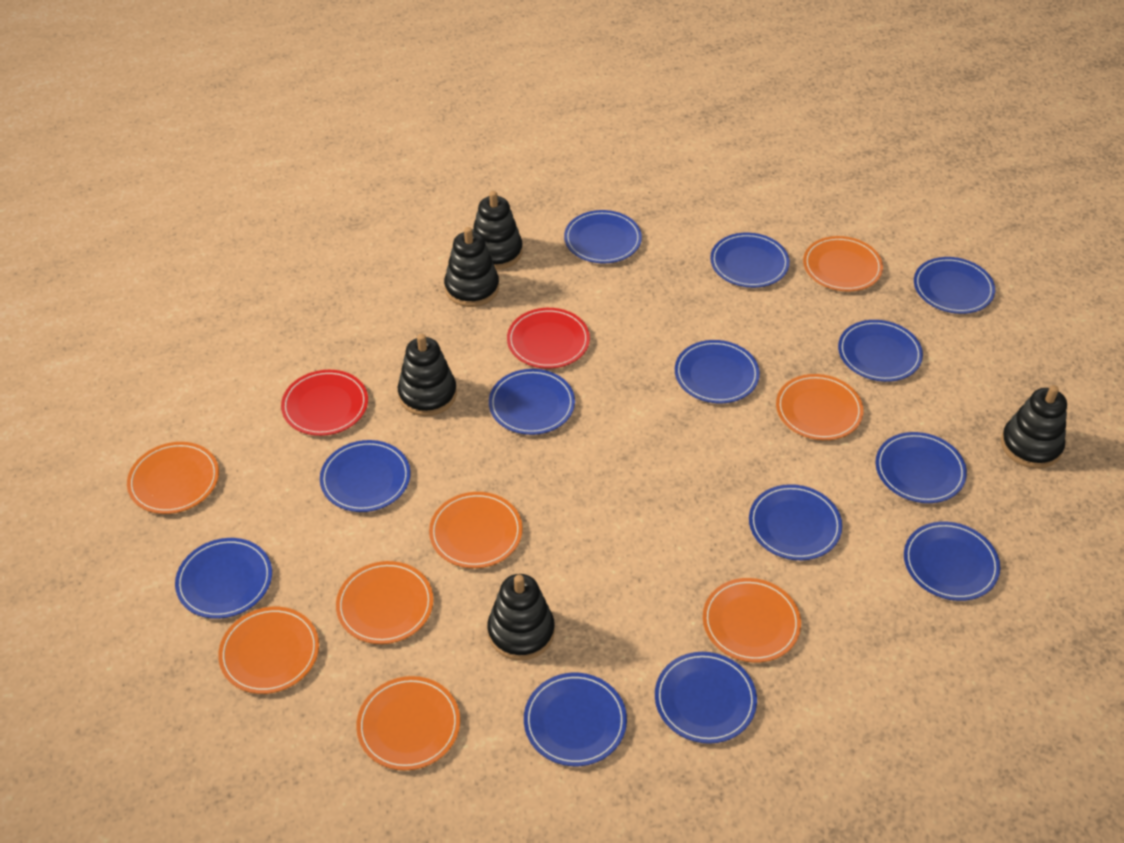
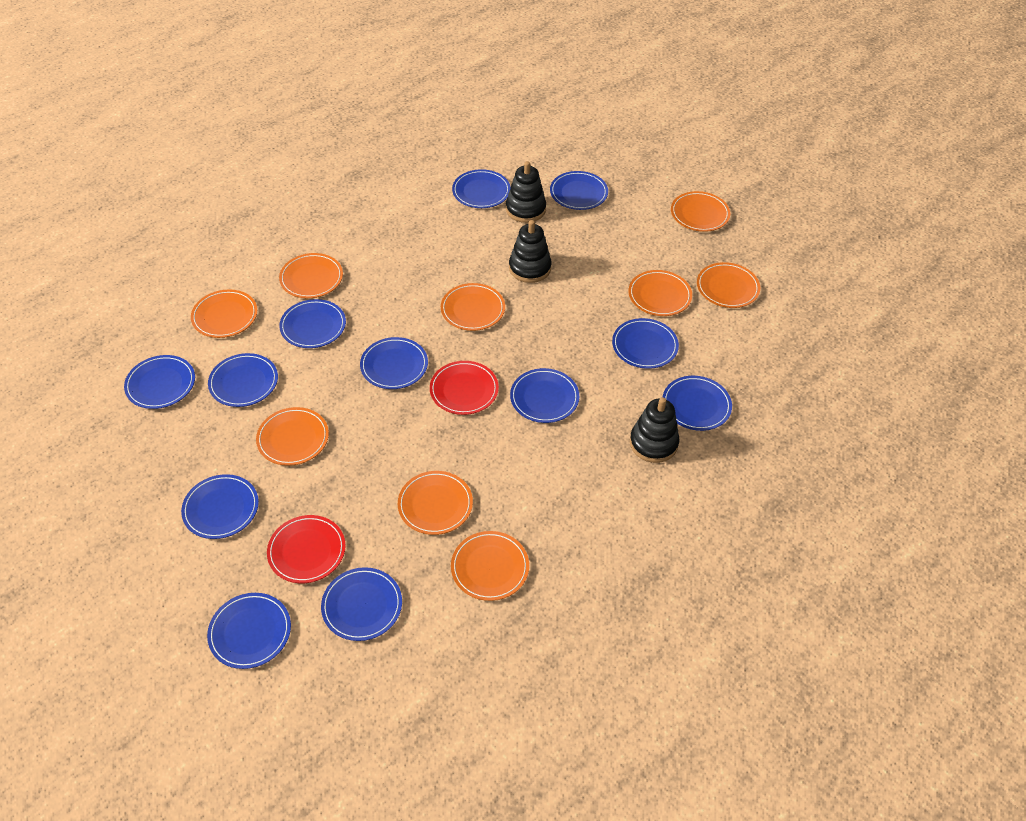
black stacking toy: 5 -> 3
blue plate: 13 -> 12
orange plate: 8 -> 9

